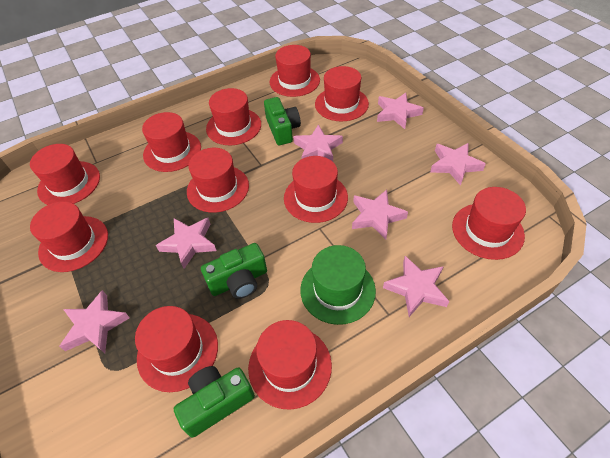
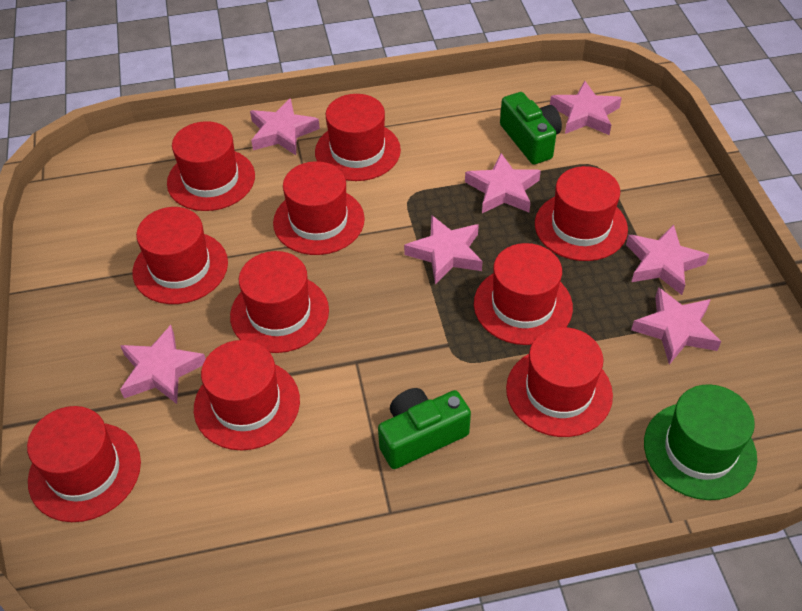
green camera: 3 -> 2
red hat: 11 -> 10

